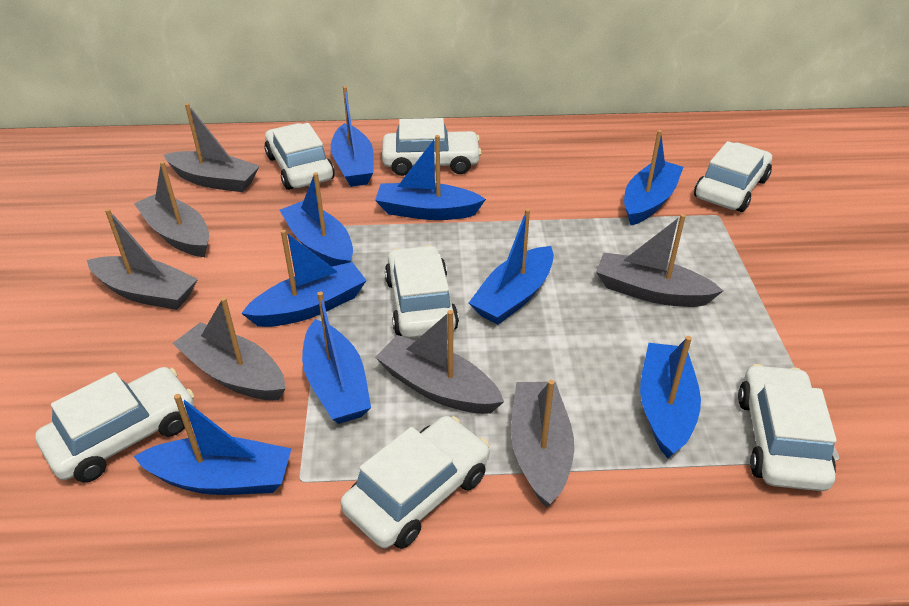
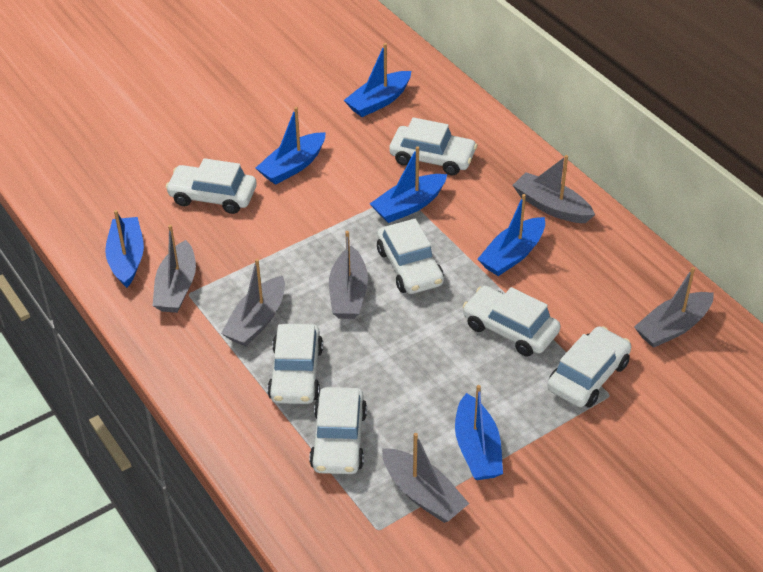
blue boat: 9 -> 6
grey boat: 7 -> 6

